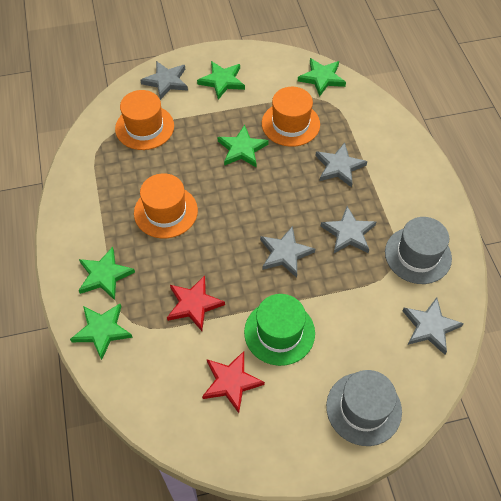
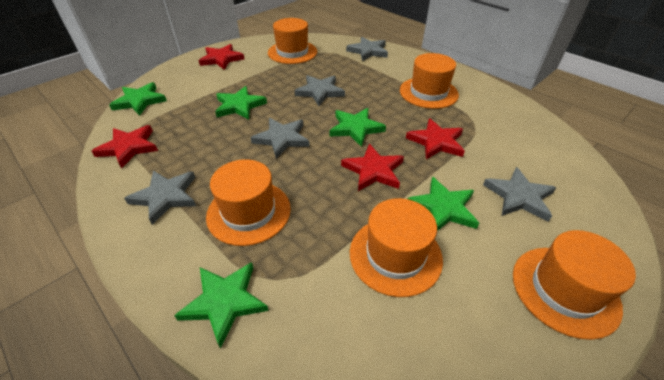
green hat: 1 -> 0
grey hat: 2 -> 0
orange hat: 3 -> 5
red star: 2 -> 4

